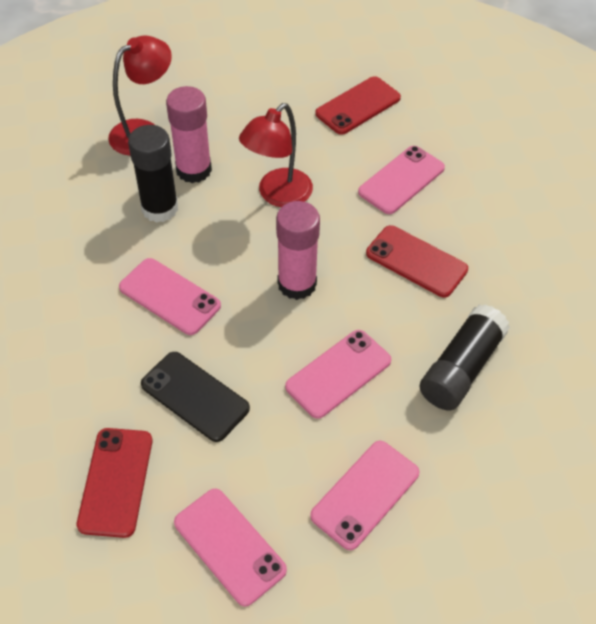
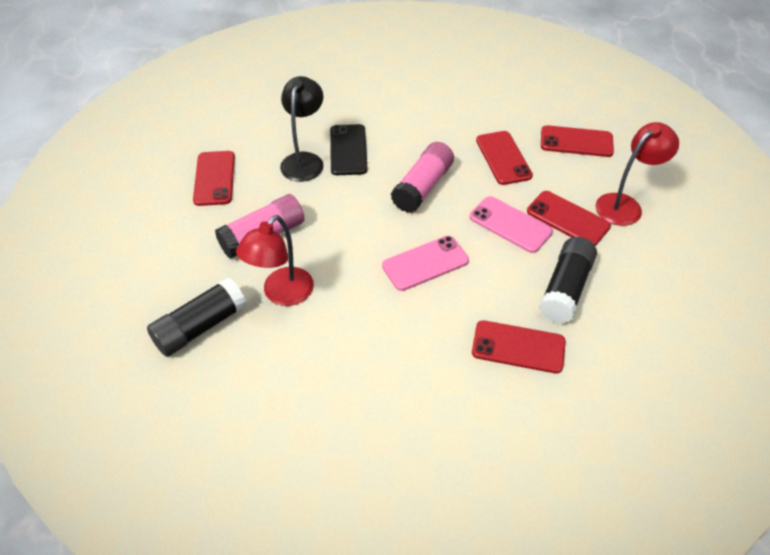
black lamp: 0 -> 1
pink phone: 5 -> 2
red phone: 3 -> 5

